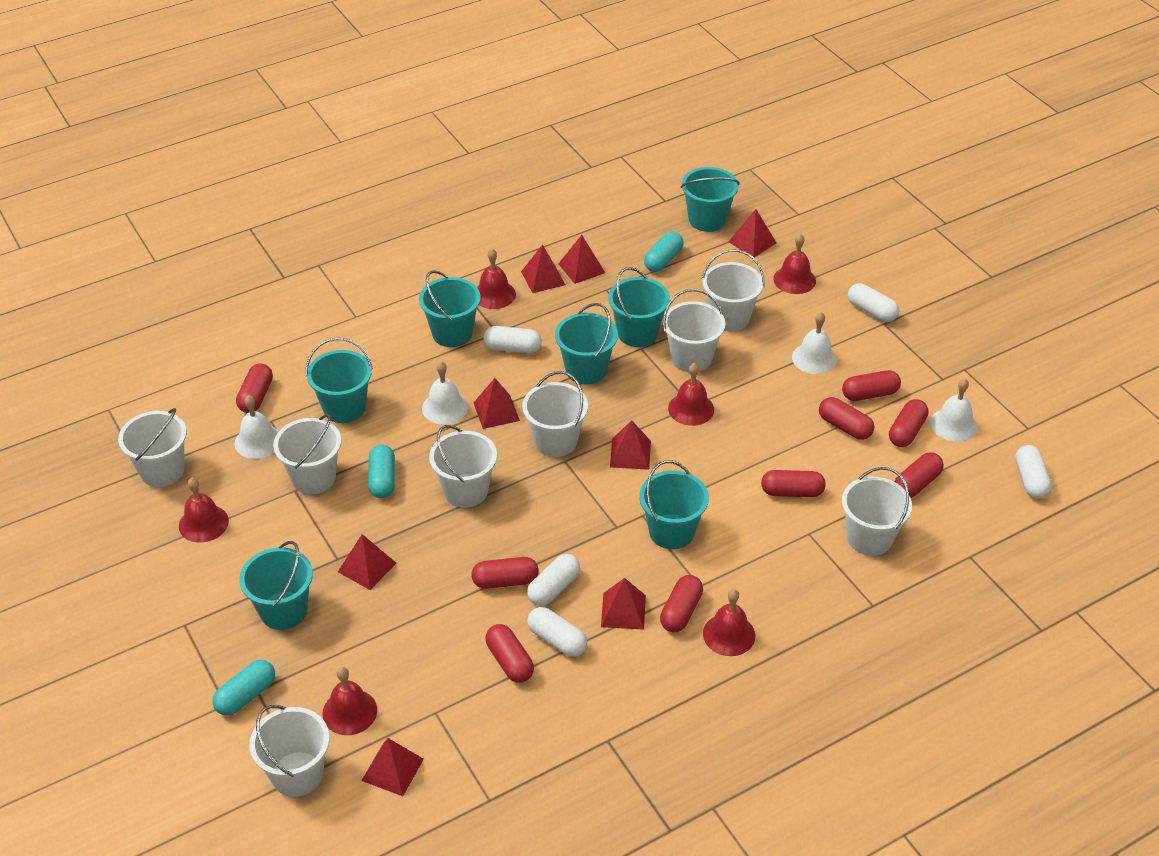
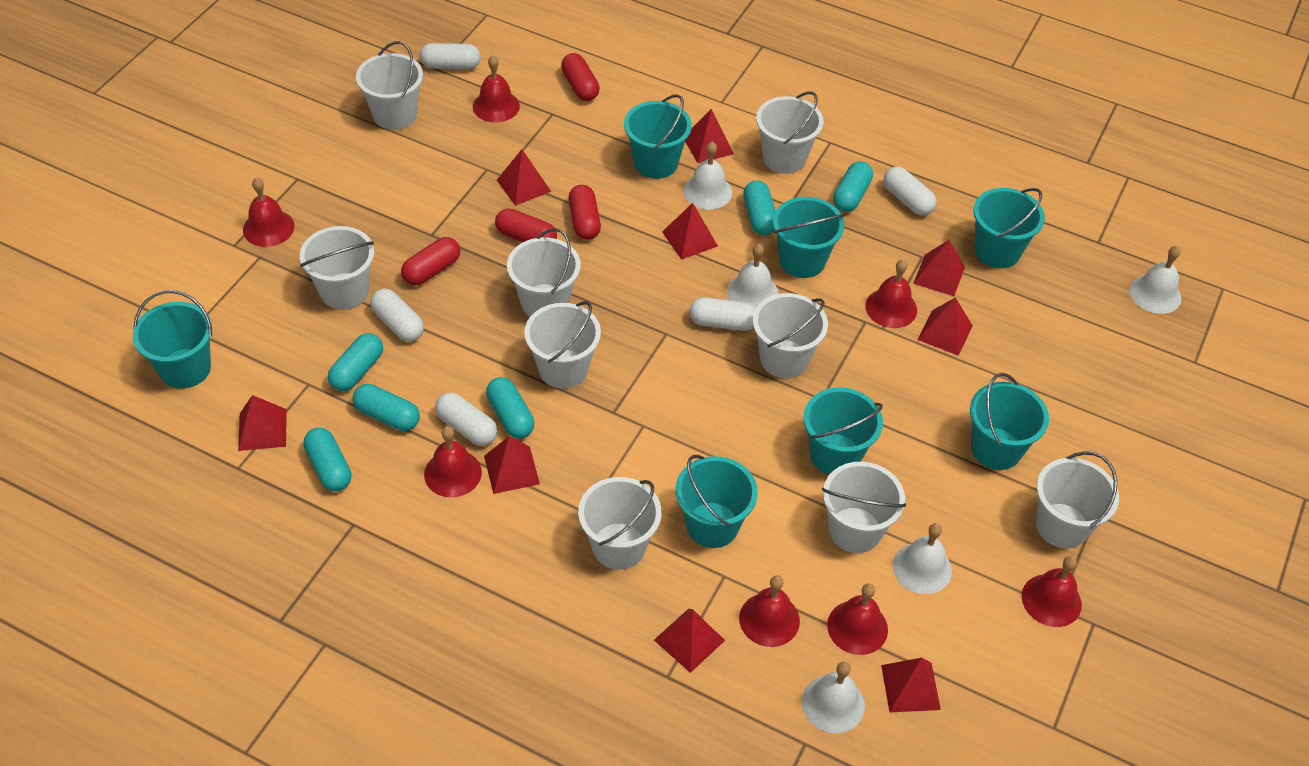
red bell: 6 -> 7
red capsule: 9 -> 4
red pyramid: 8 -> 9
turquoise capsule: 3 -> 6
white bell: 4 -> 5
white bucket: 8 -> 9

